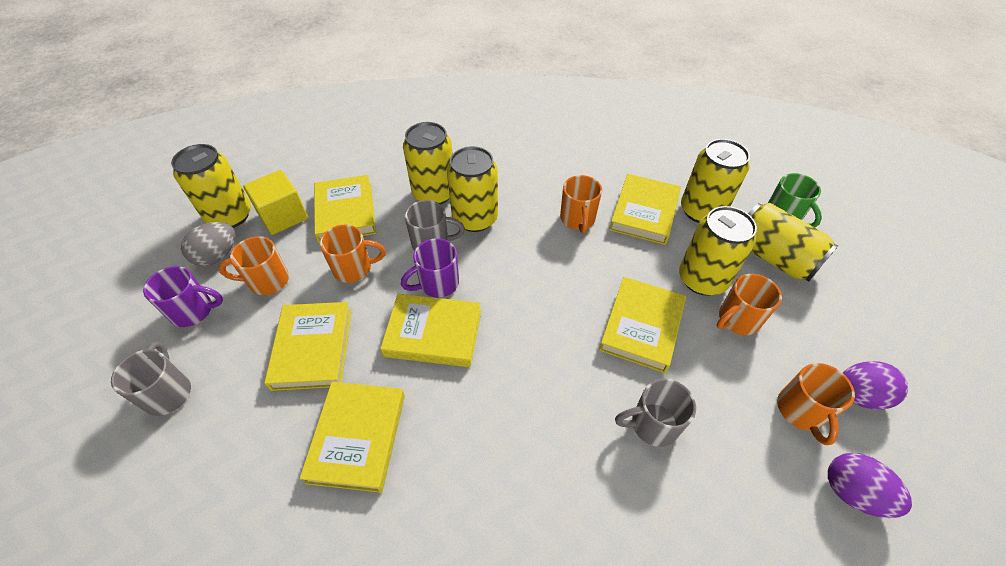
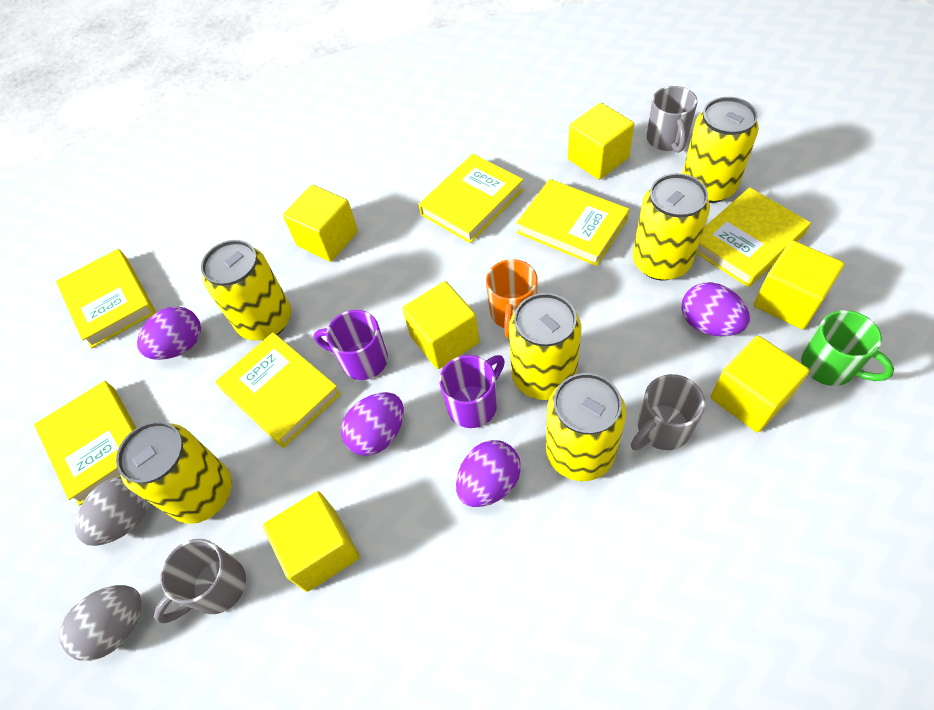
grey egg: 1 -> 2
orange mug: 5 -> 1
purple egg: 2 -> 4
yellow cube: 1 -> 6

